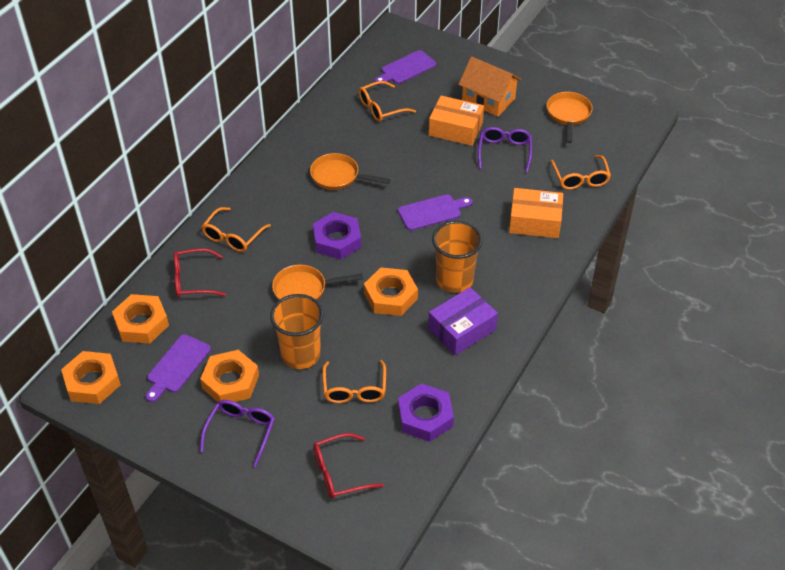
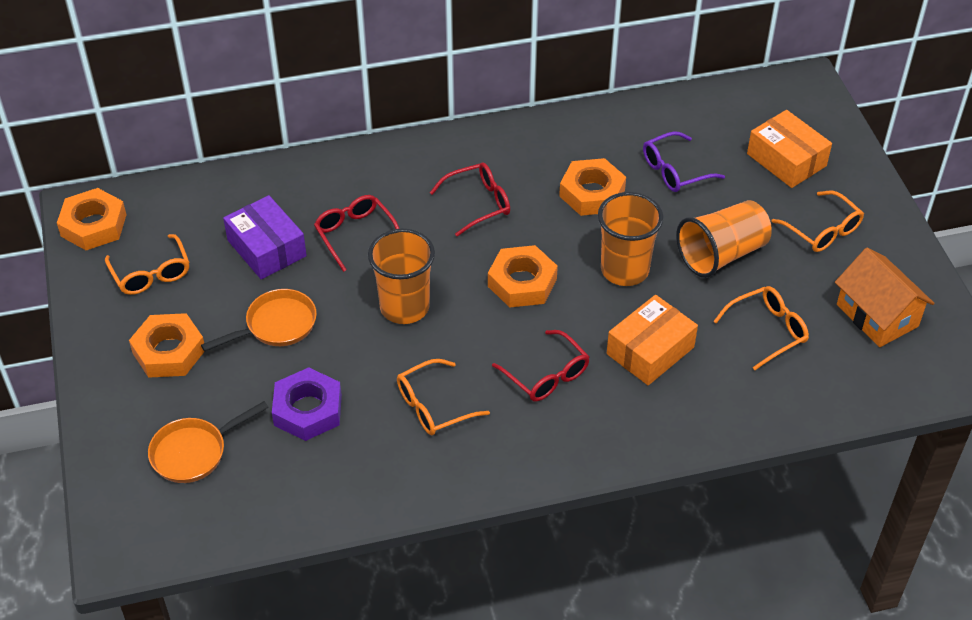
orange cup: 2 -> 3
orange pan: 3 -> 2
purple cutting board: 3 -> 0
purple glasses: 2 -> 1
purple nut: 2 -> 1
red glasses: 2 -> 3

